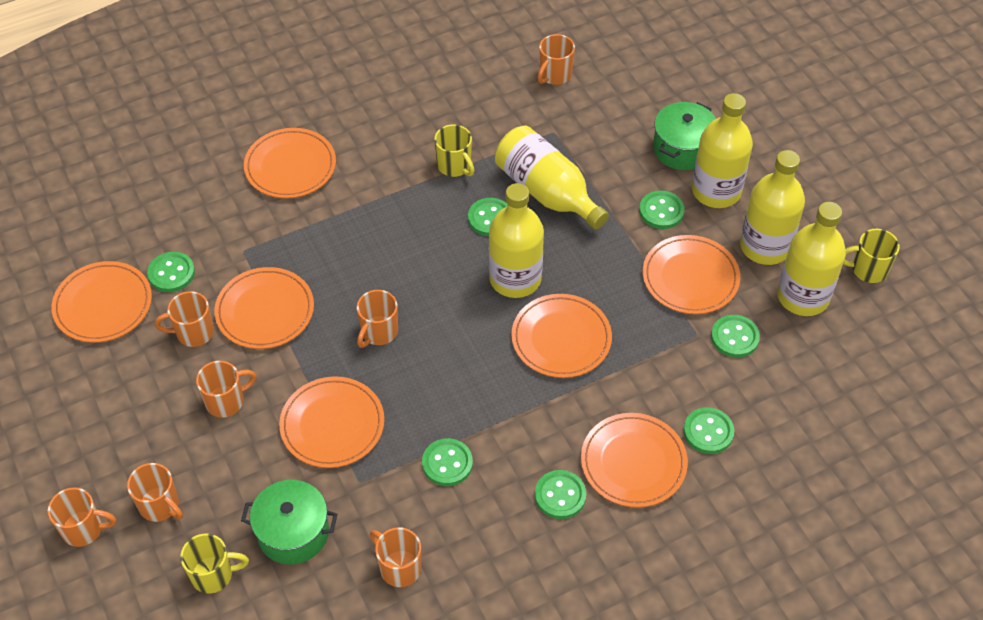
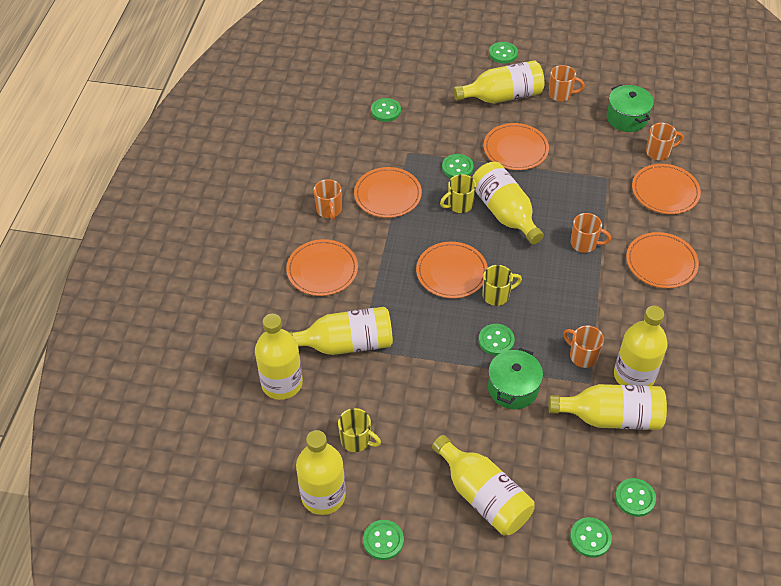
orange mug: 7 -> 5
orange plate: 7 -> 6
yellow bottle: 5 -> 8

